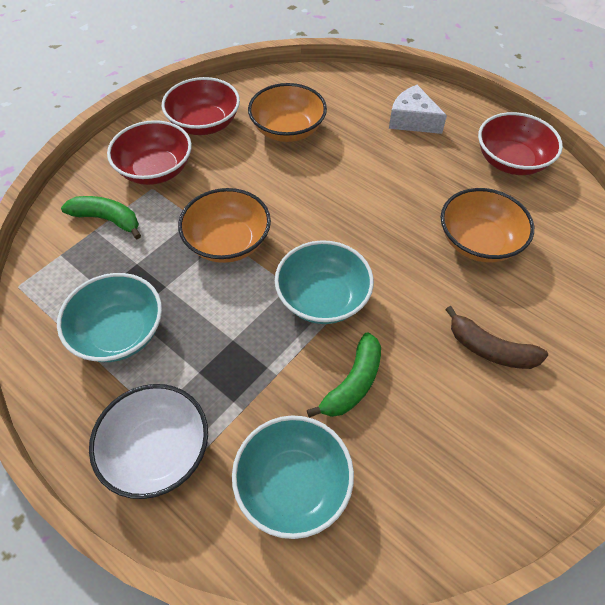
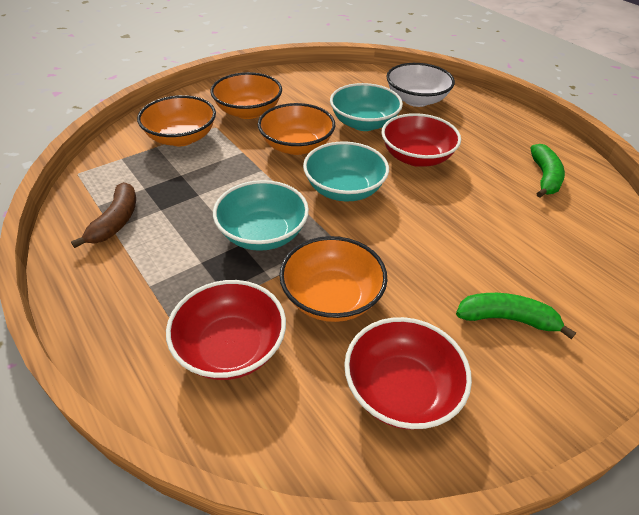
orange bowl: 3 -> 4
white cheese: 1 -> 0

